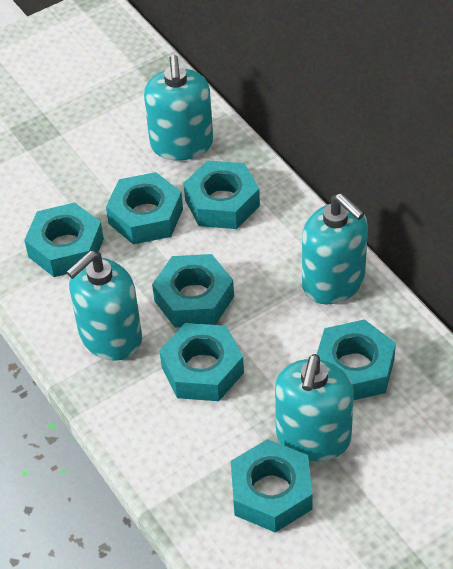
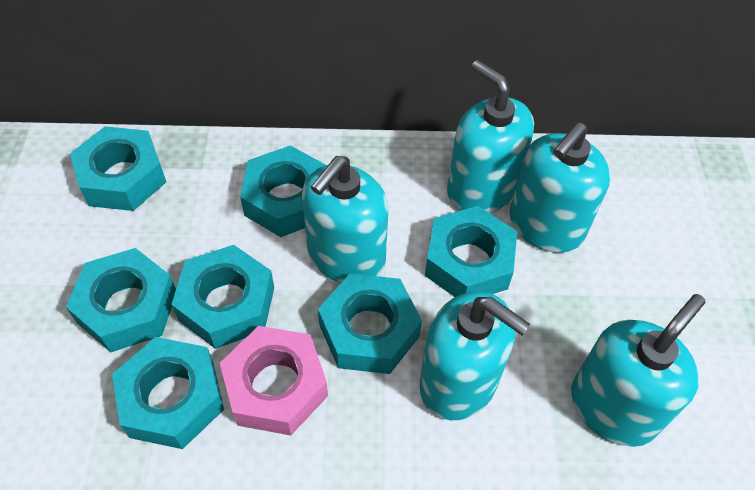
pink nut: 0 -> 1
turquoise soap dispenser: 4 -> 5

